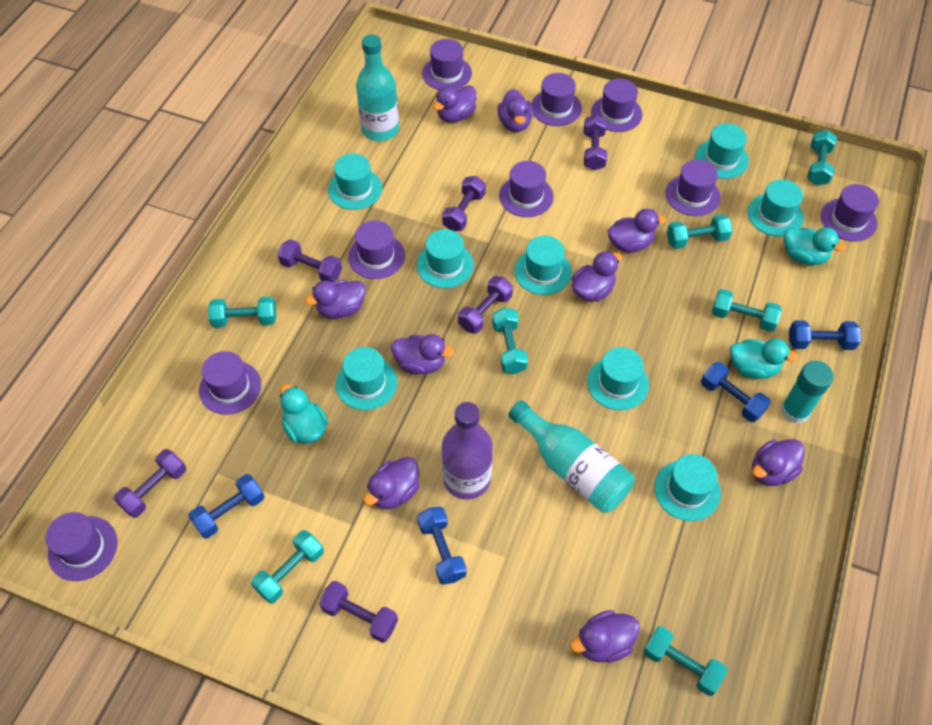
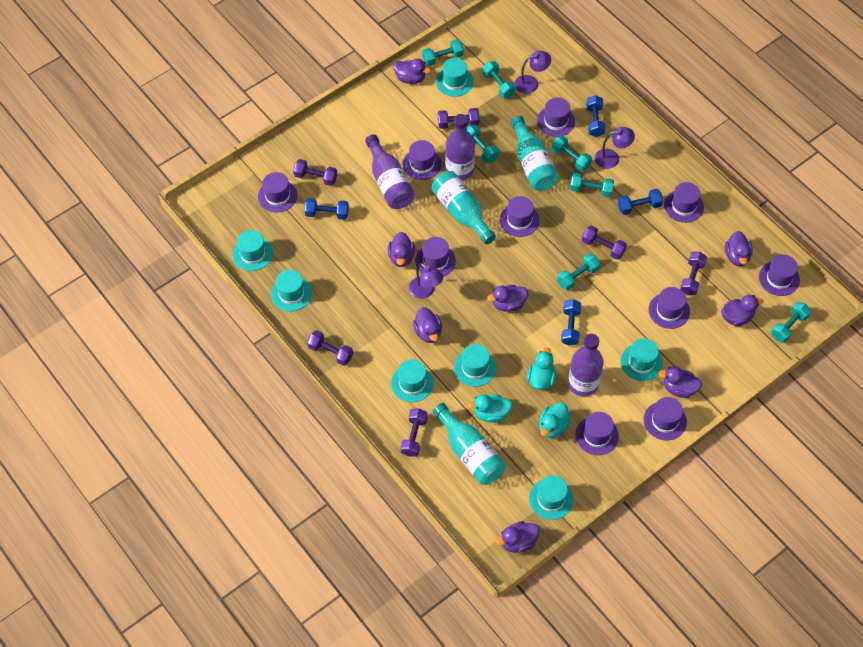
purple bottle: 1 -> 3
purple duck: 9 -> 8
purple hat: 9 -> 10
purple lamp: 0 -> 3
turquoise bottle: 2 -> 3
turquoise glue stick: 1 -> 0
turquoise hat: 8 -> 7

